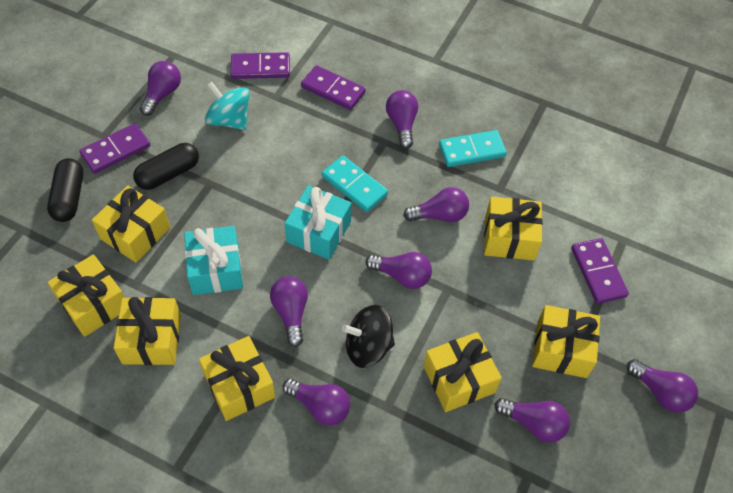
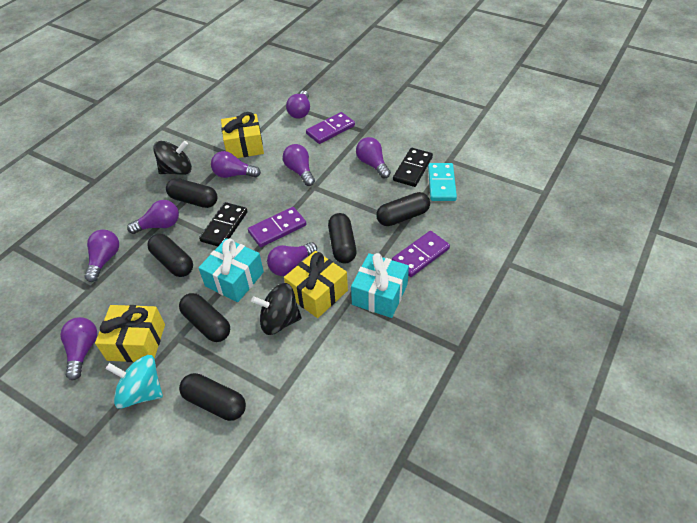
black capsule: 2 -> 6
black domino: 0 -> 2
black spinning top: 1 -> 2
purple domino: 4 -> 3
turquoise domino: 2 -> 1
yellow gift: 7 -> 3

